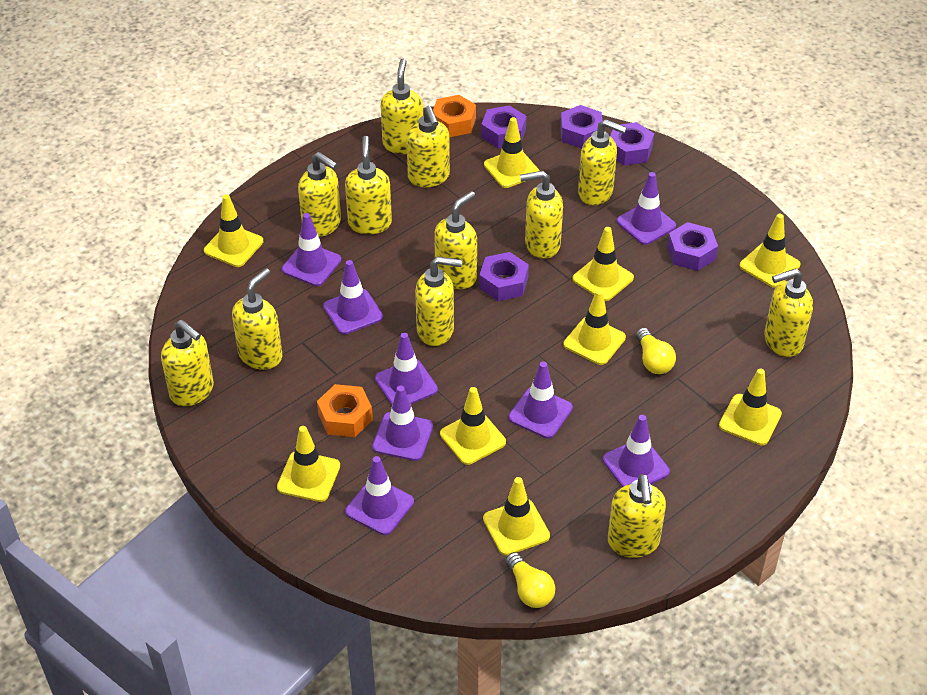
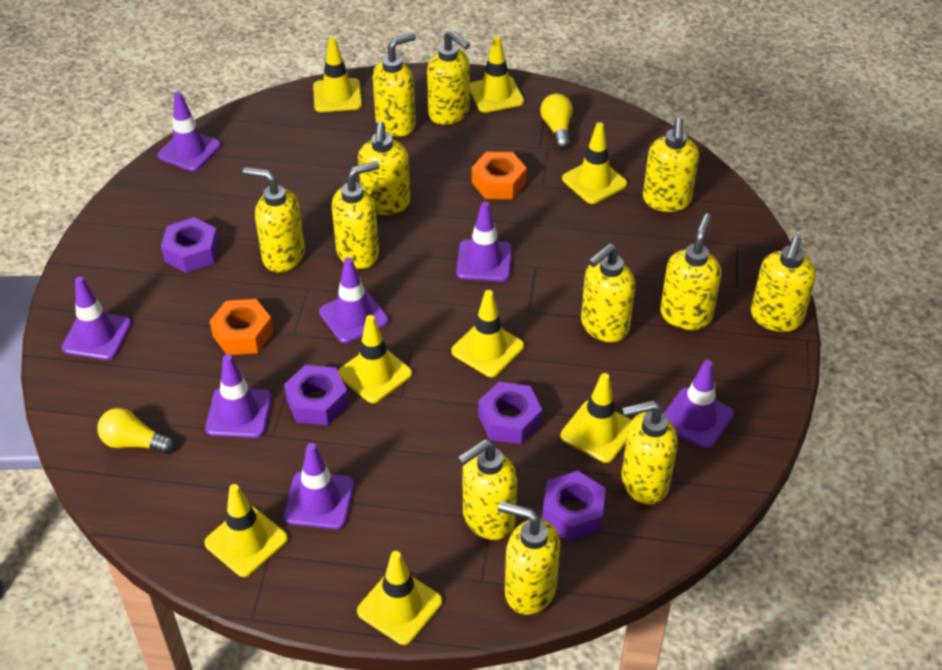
purple nut: 5 -> 4
purple traffic cone: 8 -> 7
yellow traffic cone: 9 -> 8

